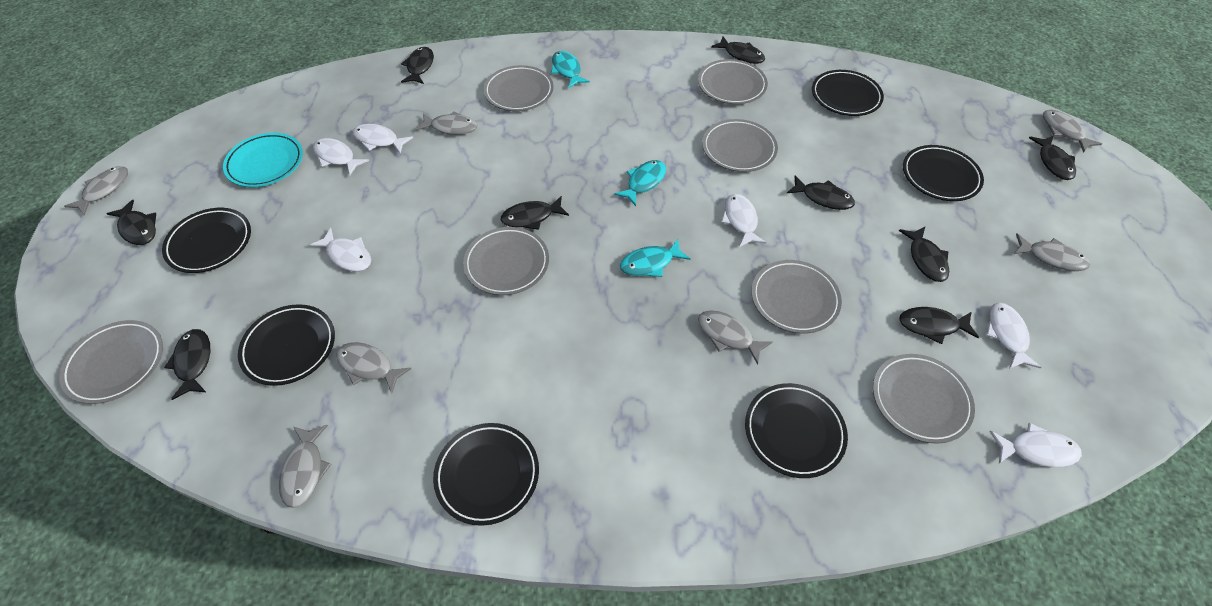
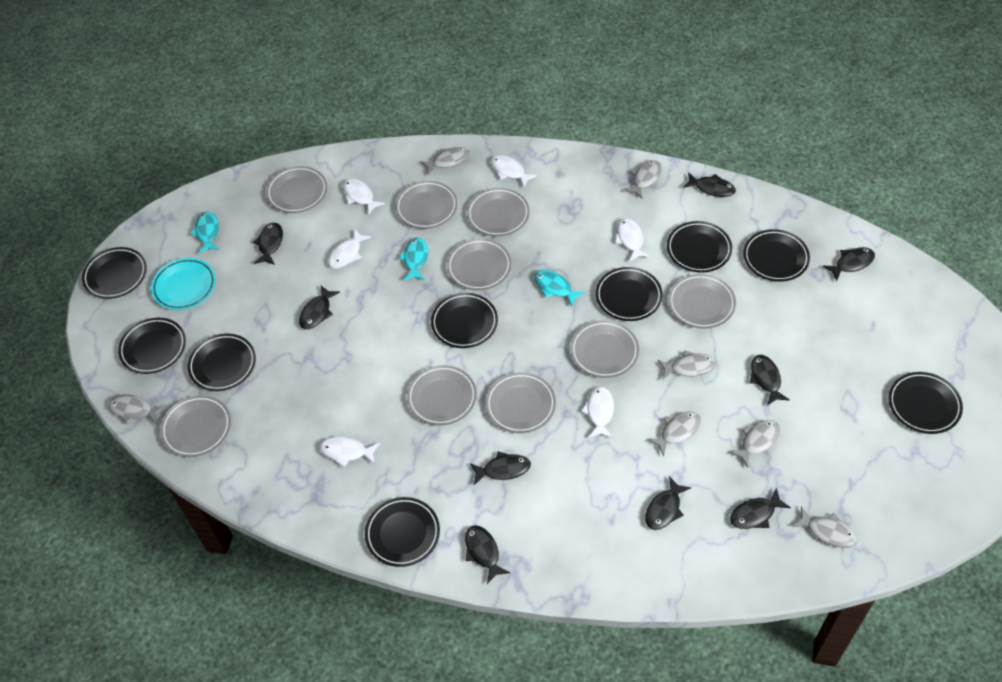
black plate: 6 -> 9
grey plate: 7 -> 9

